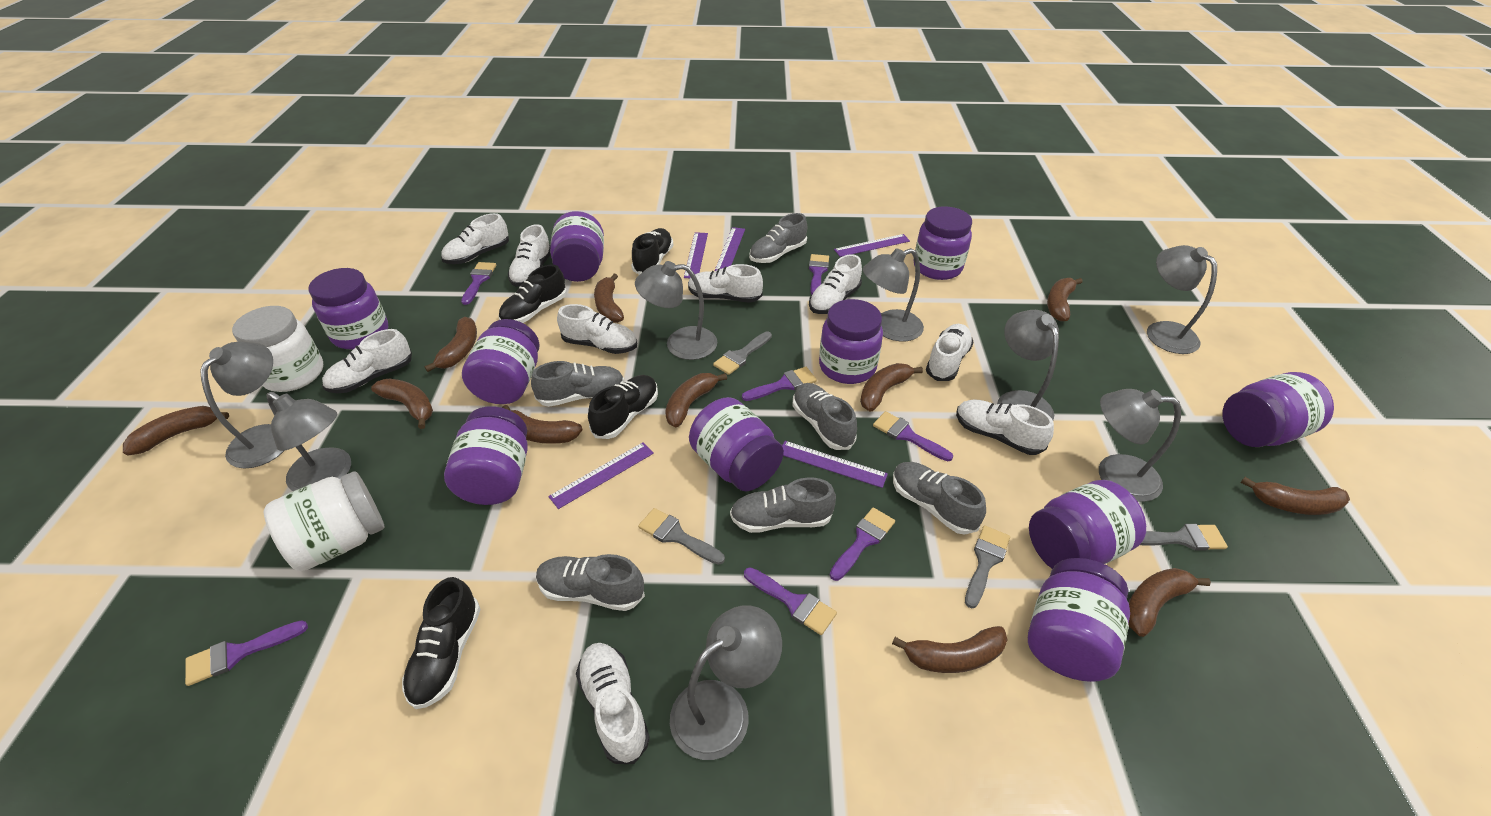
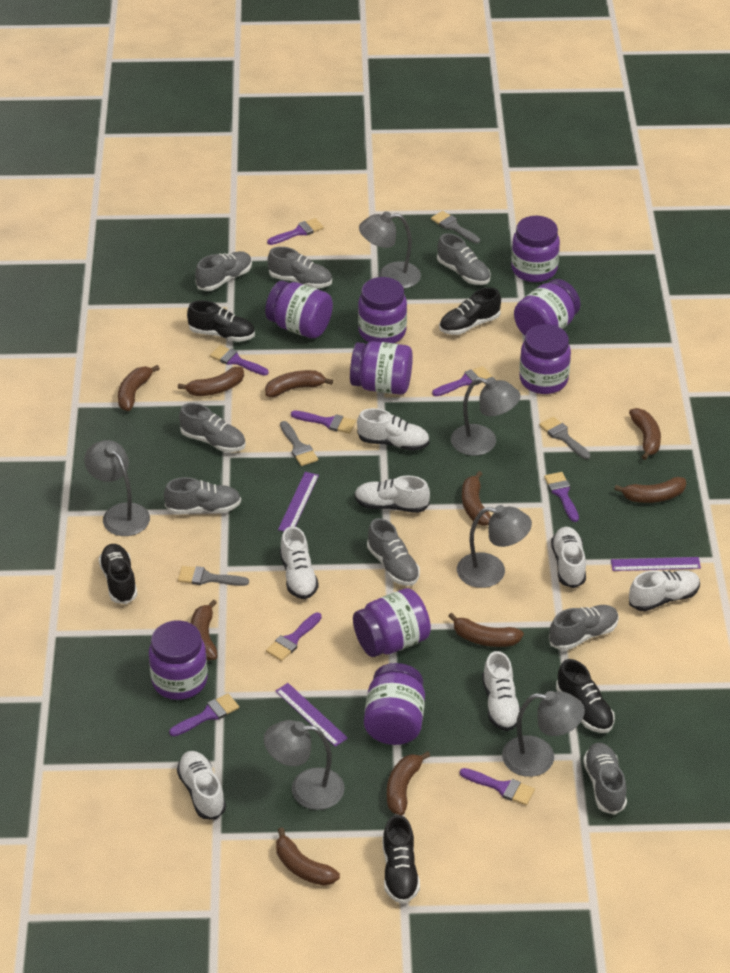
black shoe: 4 -> 5
brown banana: 11 -> 10
grey lamp: 8 -> 6
grey shoe: 6 -> 8
purple brush: 7 -> 8
purple jar: 10 -> 9
purple ruler: 5 -> 3
white jar: 2 -> 0
white shoe: 9 -> 7

